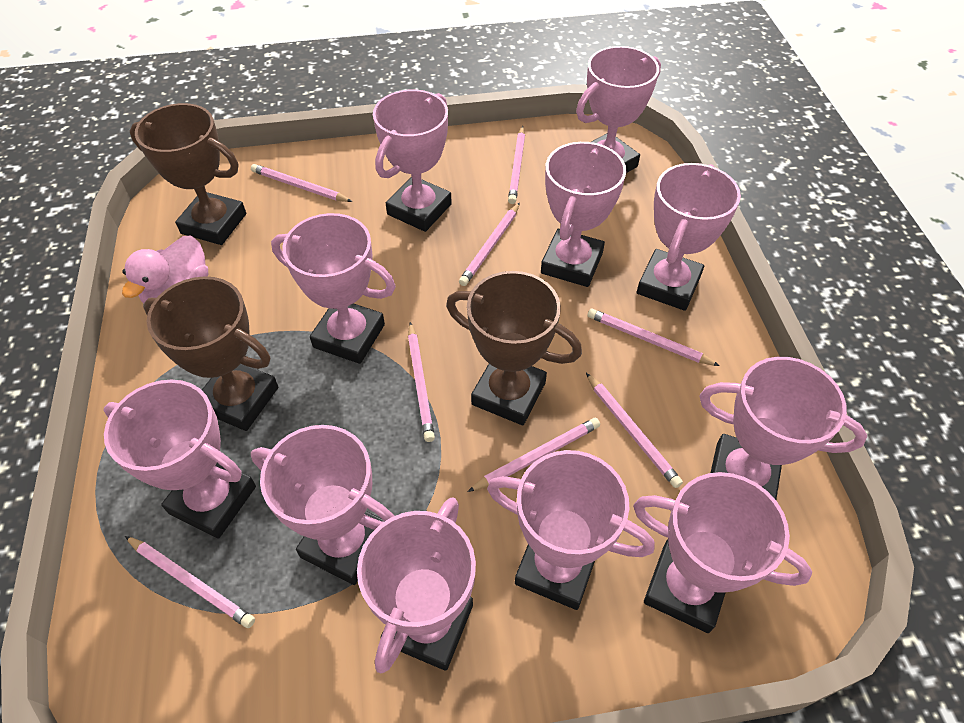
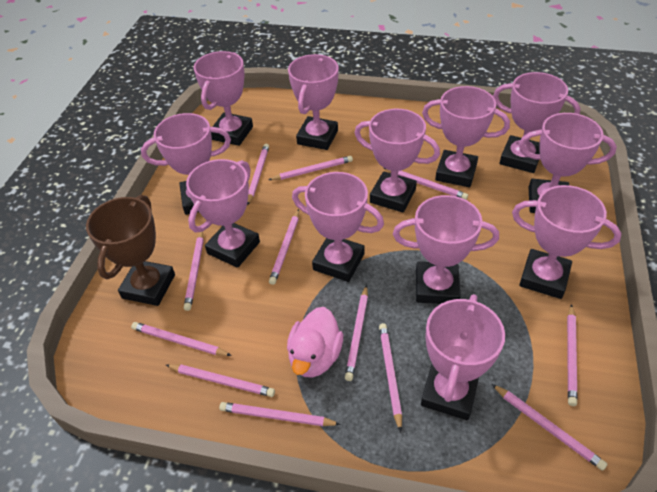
brown trophy: 3 -> 1
pink pencil: 8 -> 12
pink trophy: 11 -> 12

